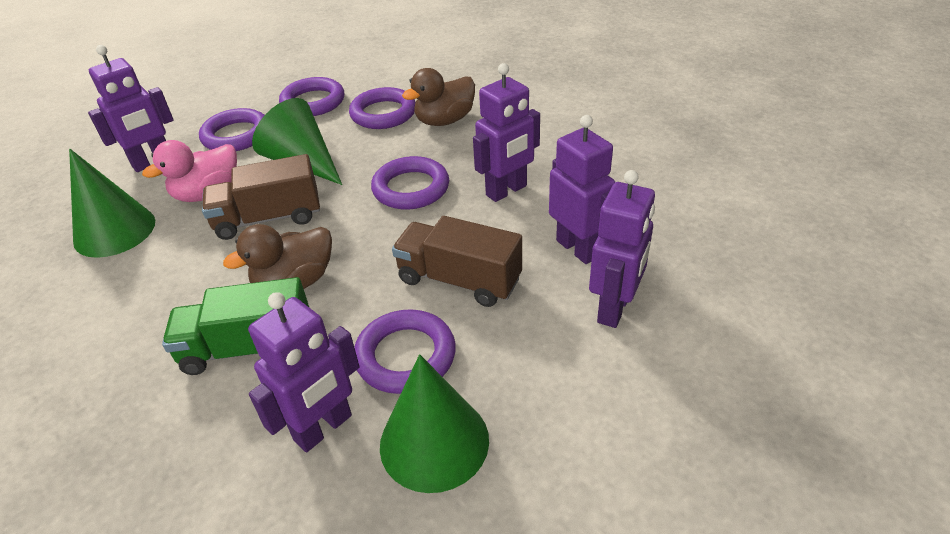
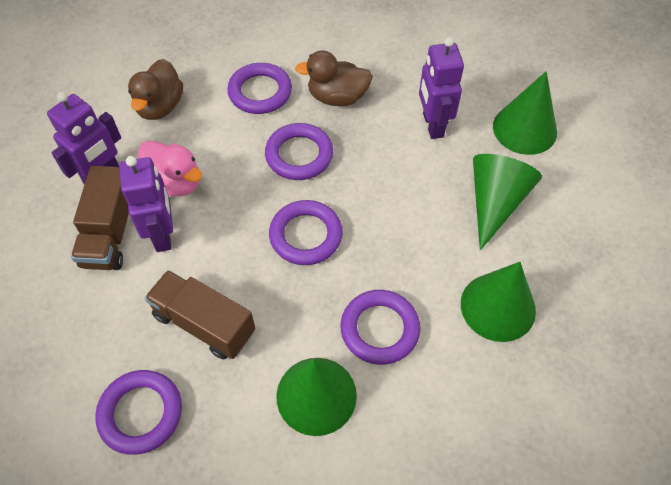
green cone: 3 -> 4
green truck: 1 -> 0
purple robot: 5 -> 3

